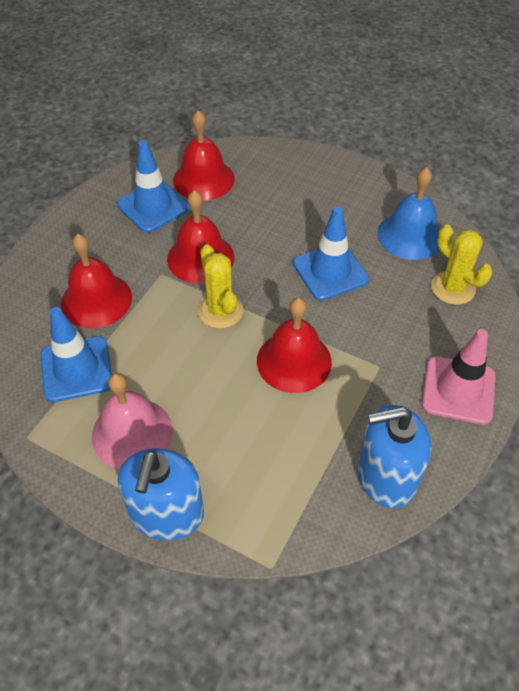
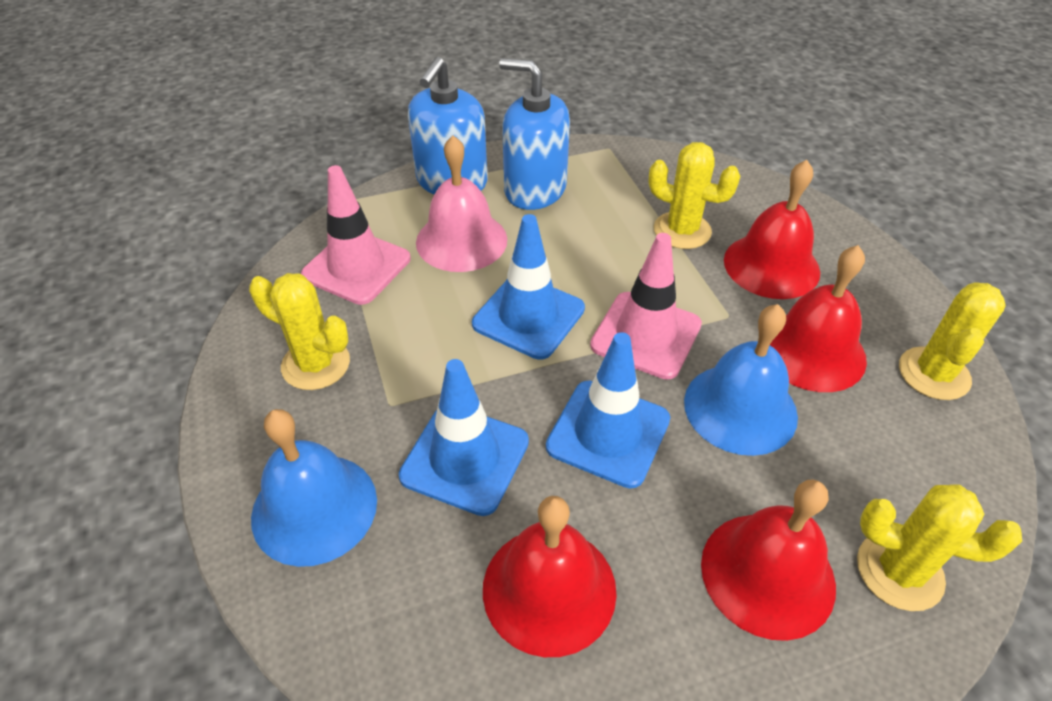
blue bell: 1 -> 2
pink traffic cone: 1 -> 2
yellow cactus: 2 -> 4

